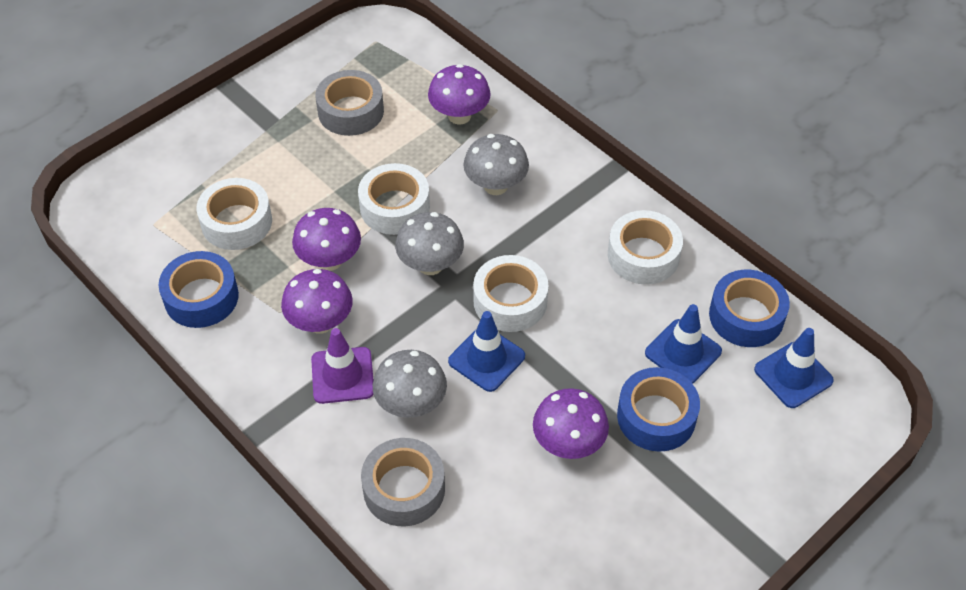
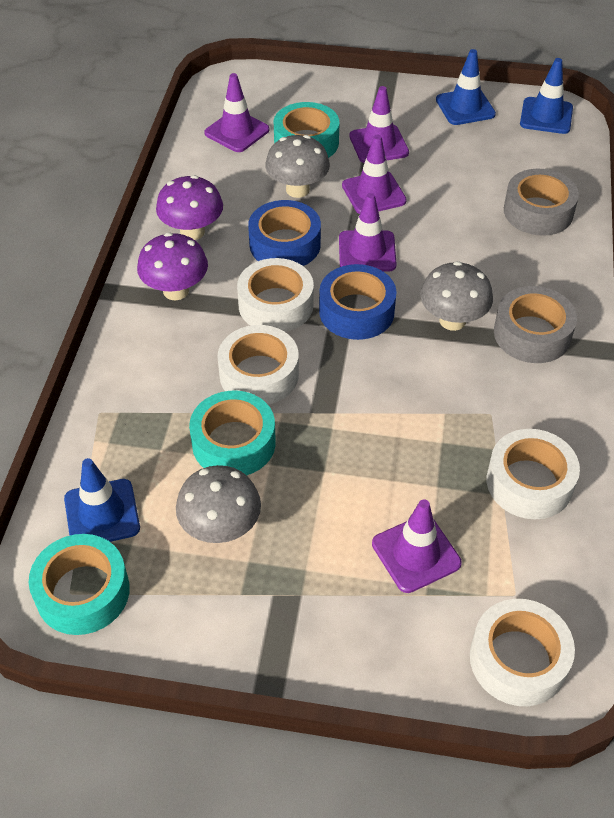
blue tape: 3 -> 2
purple mushroom: 4 -> 2
purple traffic cone: 1 -> 5
turquoise tape: 0 -> 3

